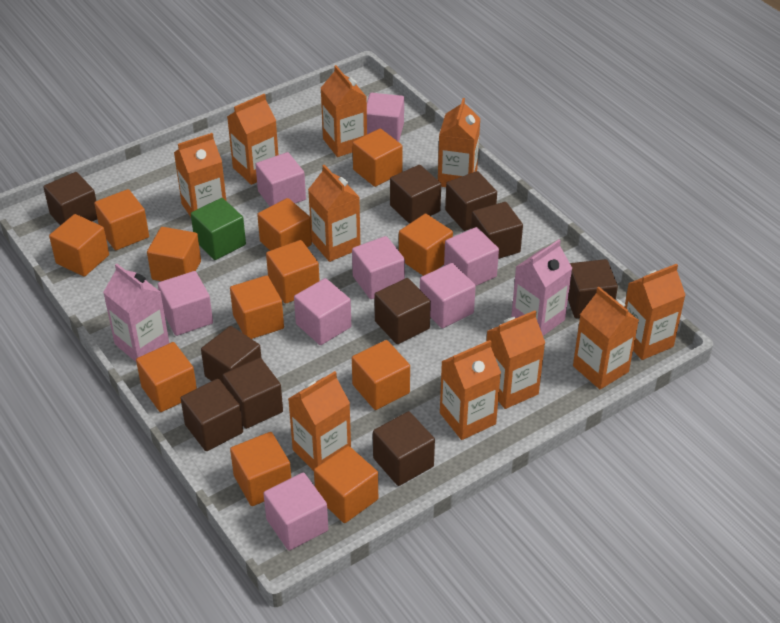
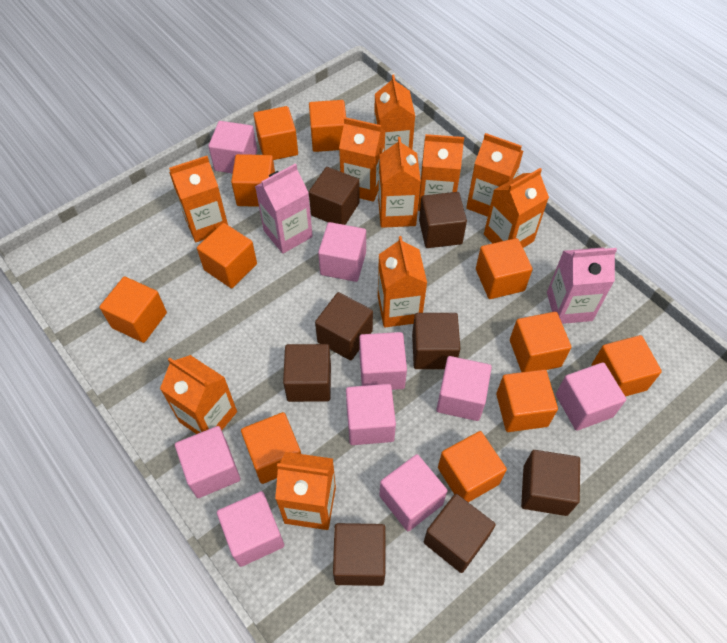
brown cube: 10 -> 8
green cube: 1 -> 0
orange cube: 12 -> 11
pink cube: 8 -> 9

